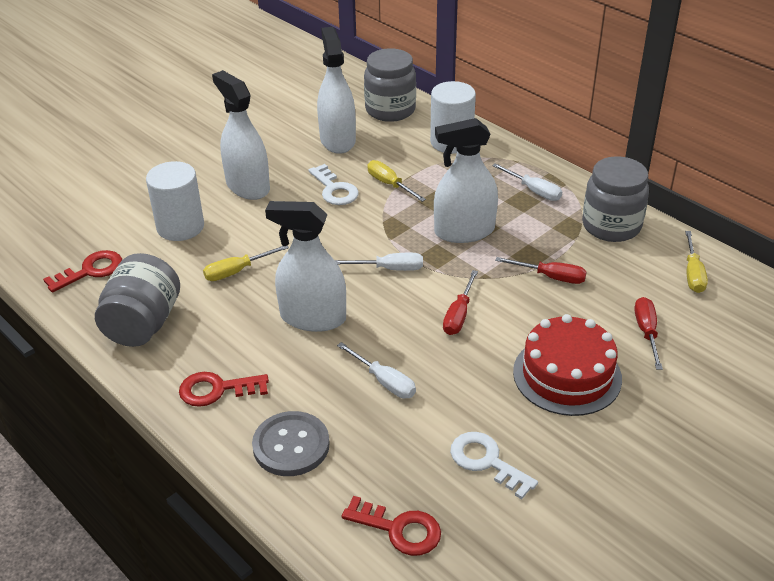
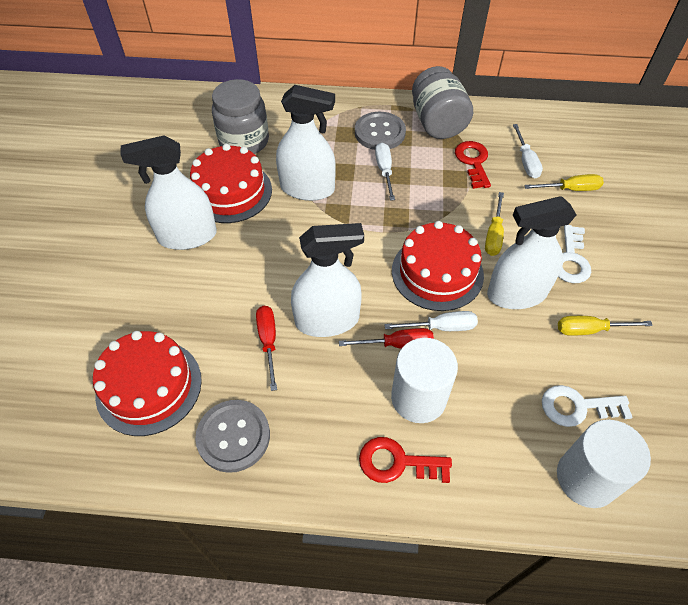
grey button: 1 -> 2
grey jar: 3 -> 2
red cake: 1 -> 3
red key: 3 -> 2
red screwdriver: 3 -> 2

